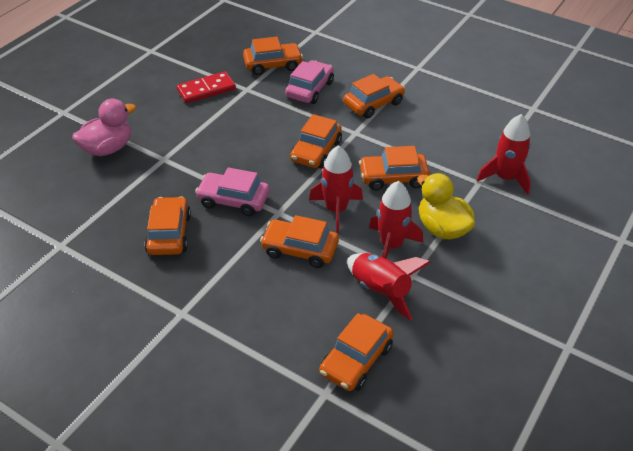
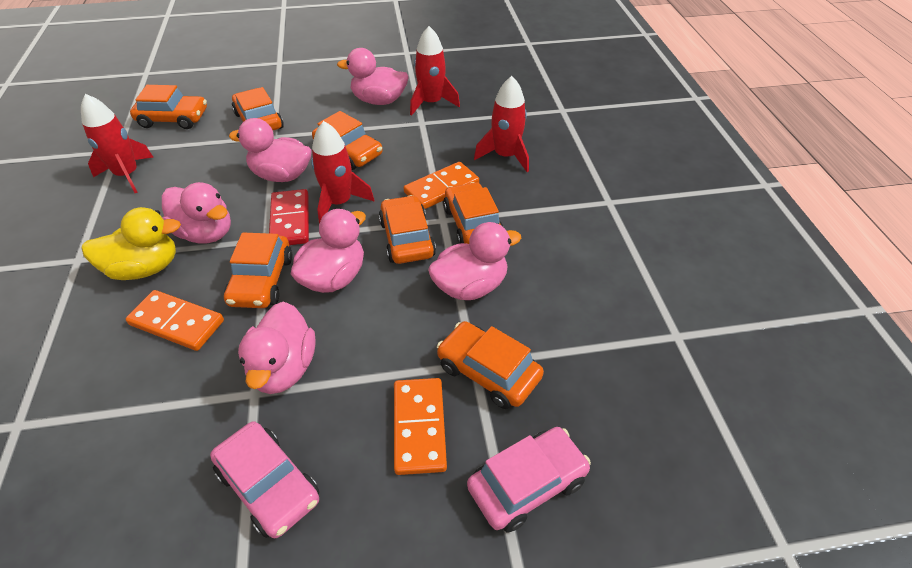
orange domino: 0 -> 3
pink duck: 1 -> 6

